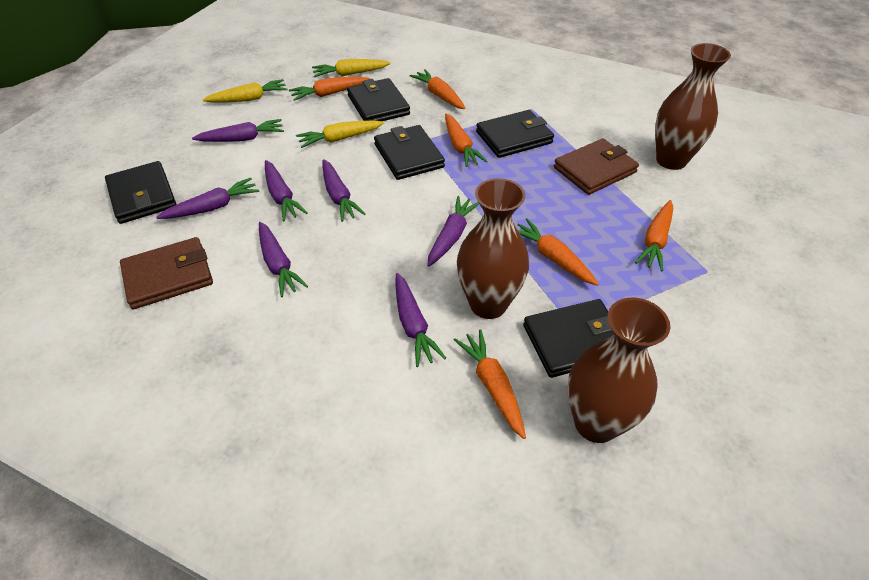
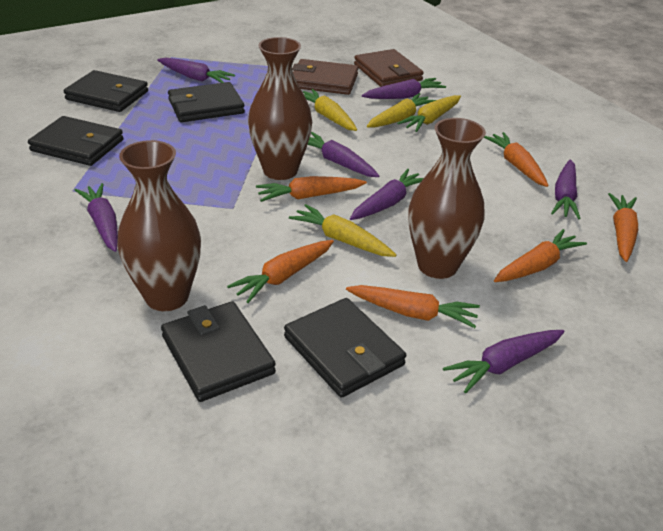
yellow carrot: 3 -> 4

